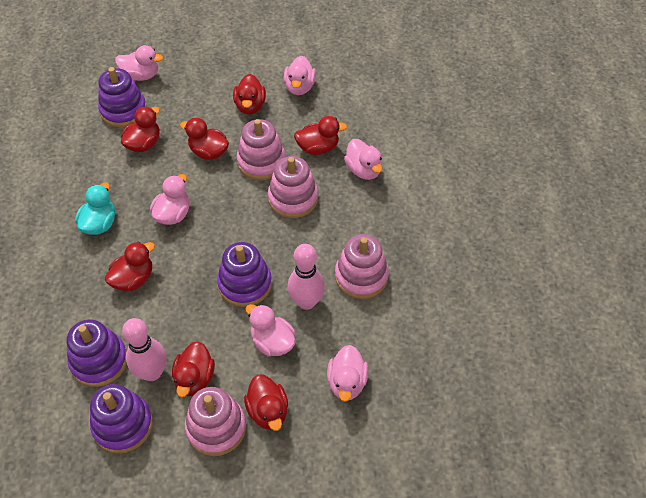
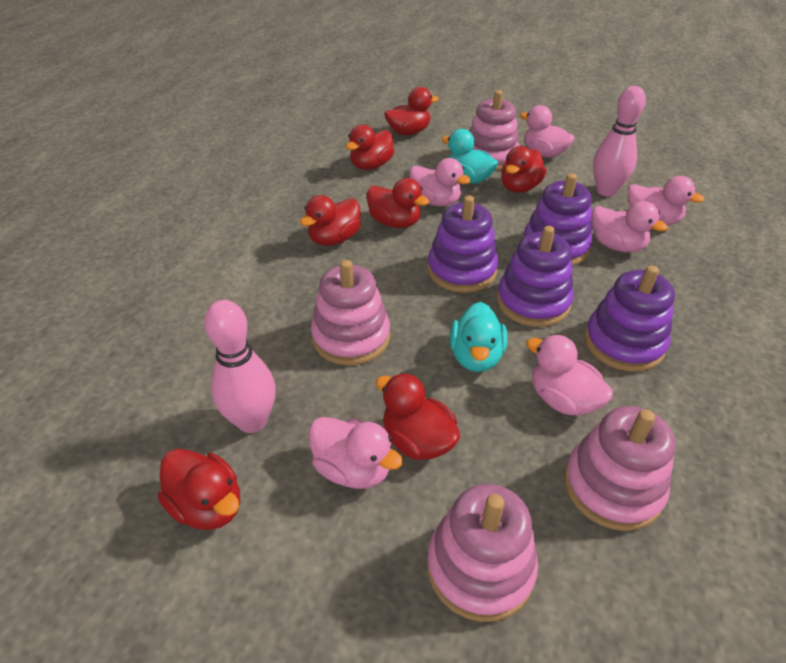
turquoise duck: 1 -> 2

